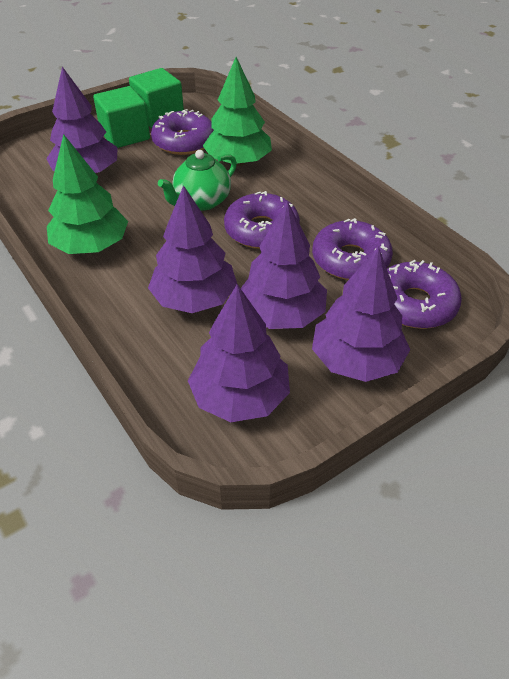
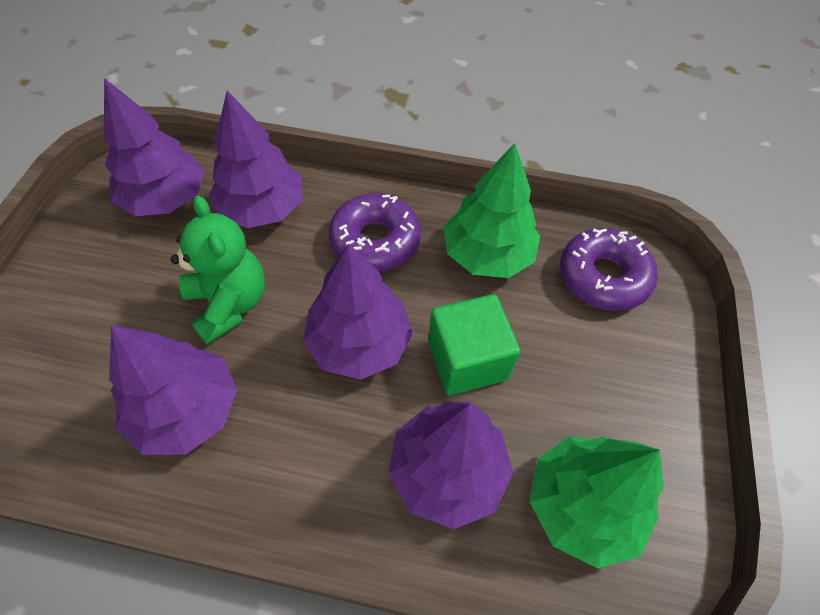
green cube: 2 -> 1
green teapot: 1 -> 0
green teddy bear: 0 -> 1
purple donut: 4 -> 2

